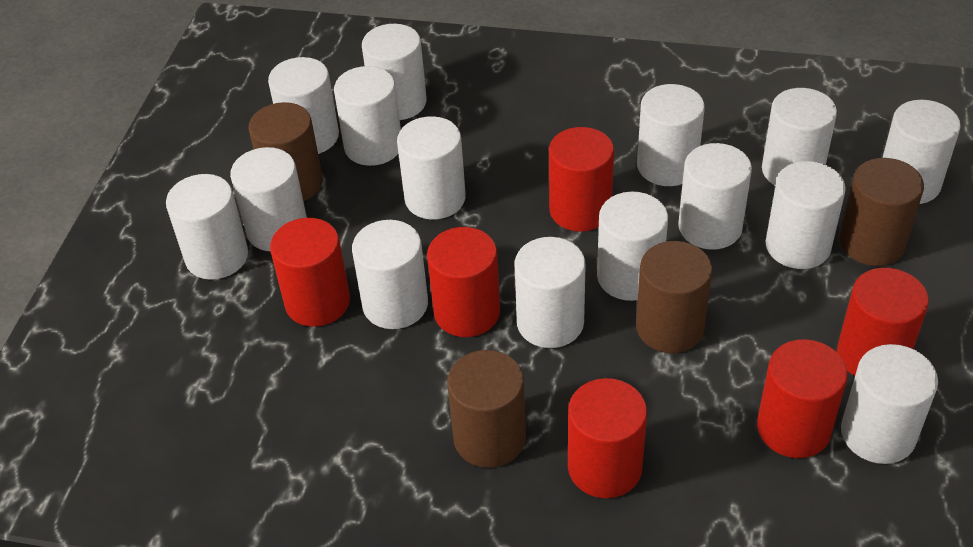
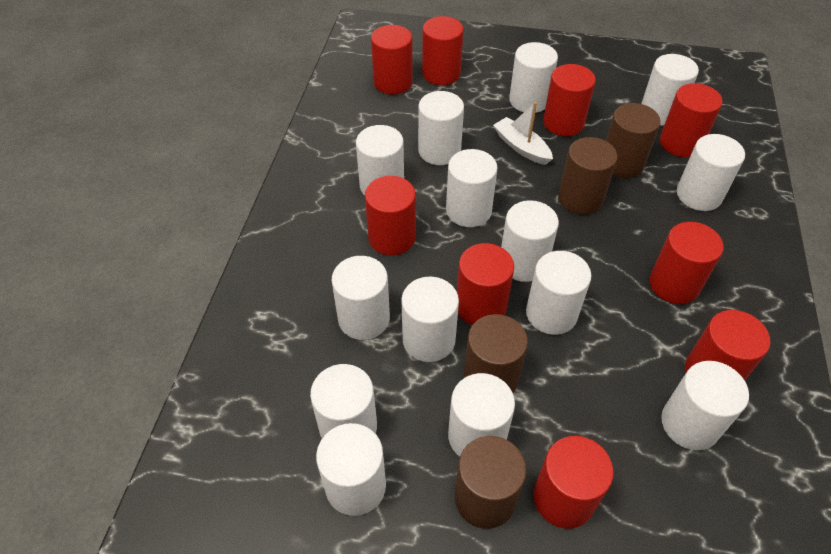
red cylinder: 6 -> 9
white boat: 0 -> 1
white cylinder: 15 -> 14

